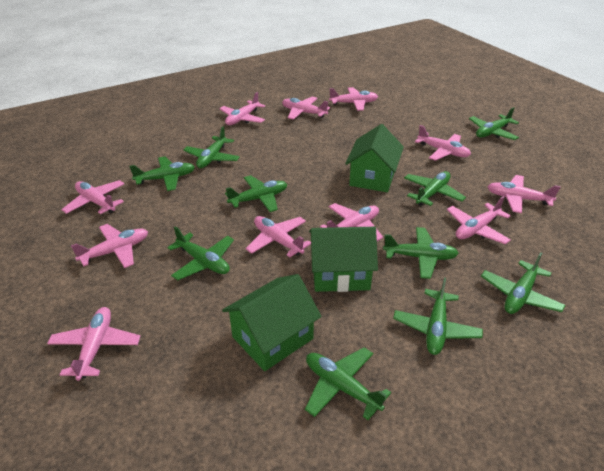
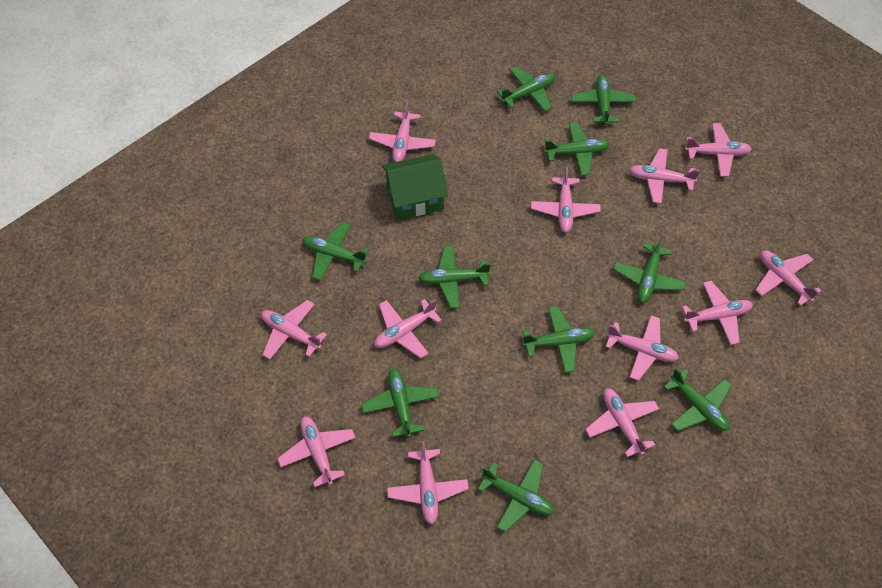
green house: 3 -> 1
pink plane: 11 -> 12

